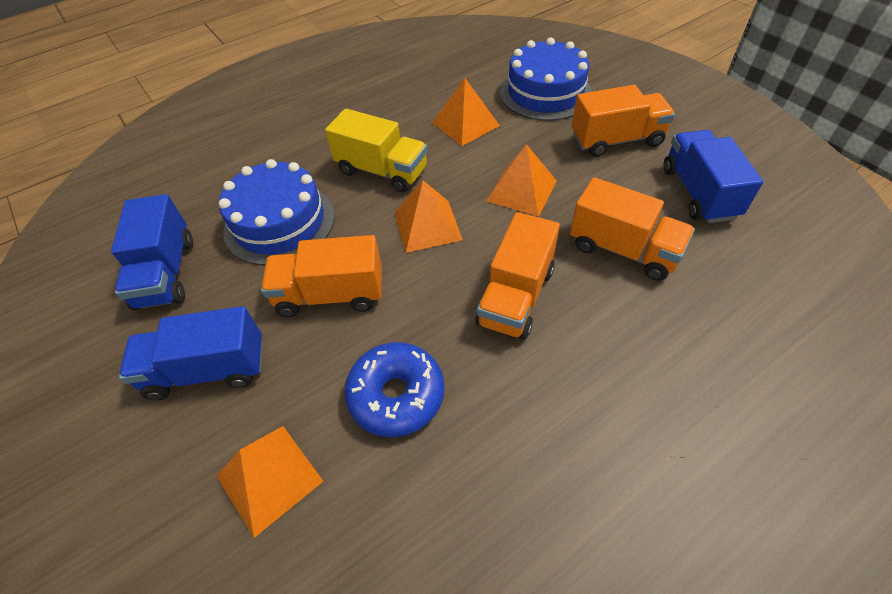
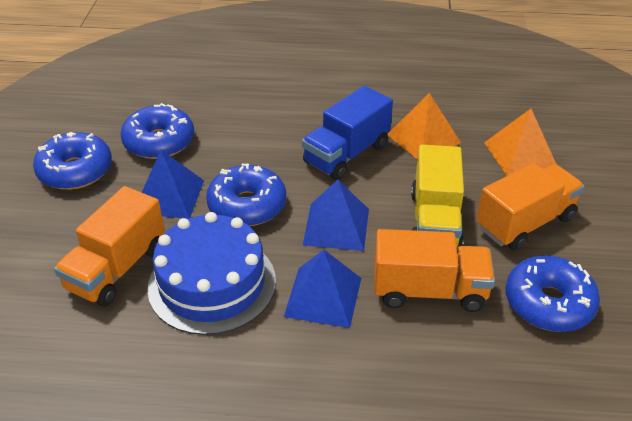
blue cake: 2 -> 1
blue donut: 1 -> 4
blue pyramid: 0 -> 3
blue truck: 3 -> 1
orange pyramid: 4 -> 2
orange truck: 4 -> 3

